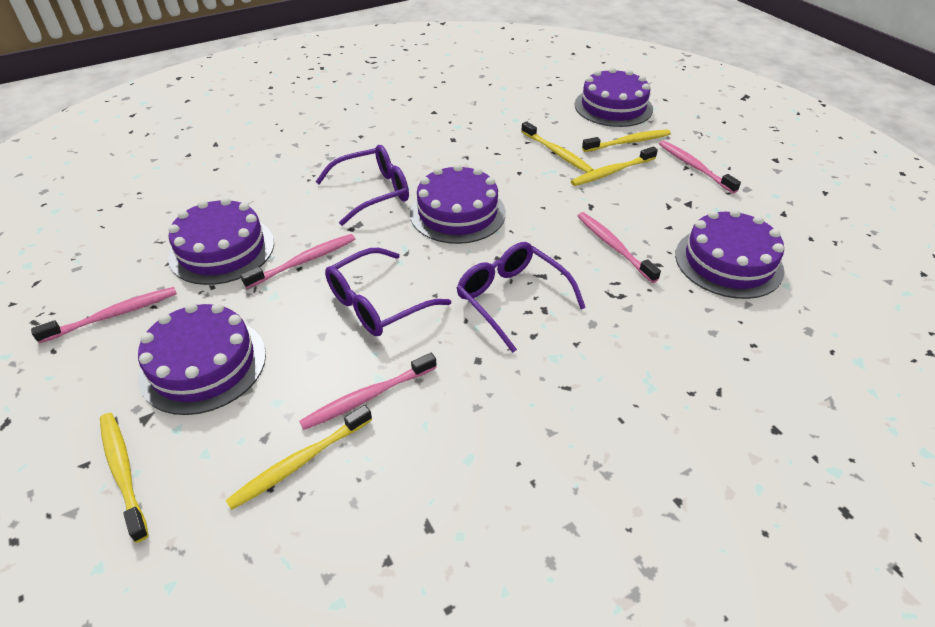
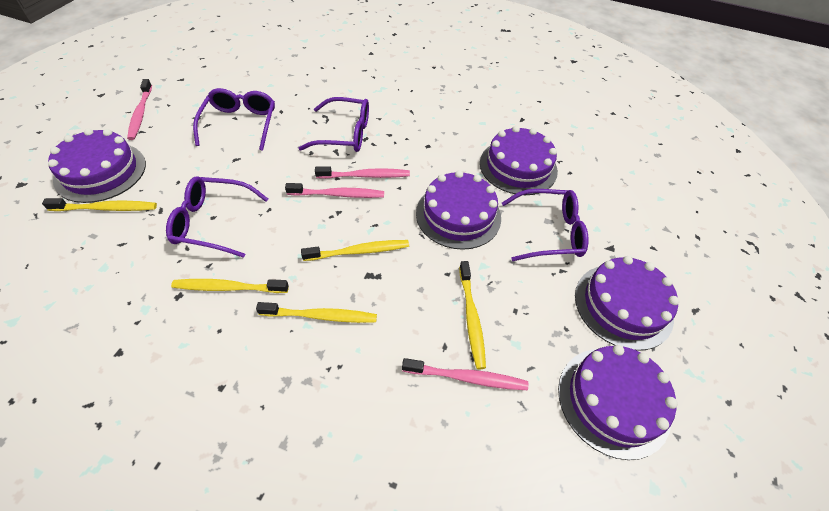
pink toothbrush: 5 -> 4
purple glasses: 3 -> 4

